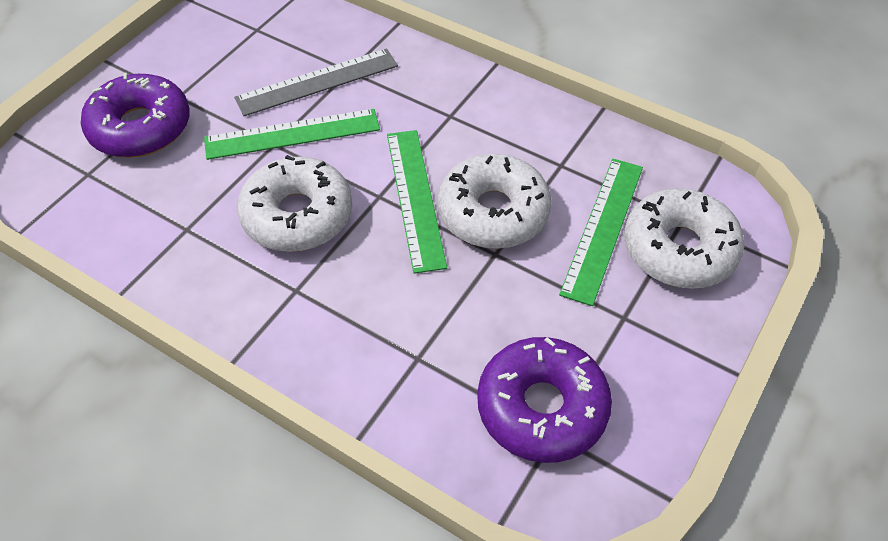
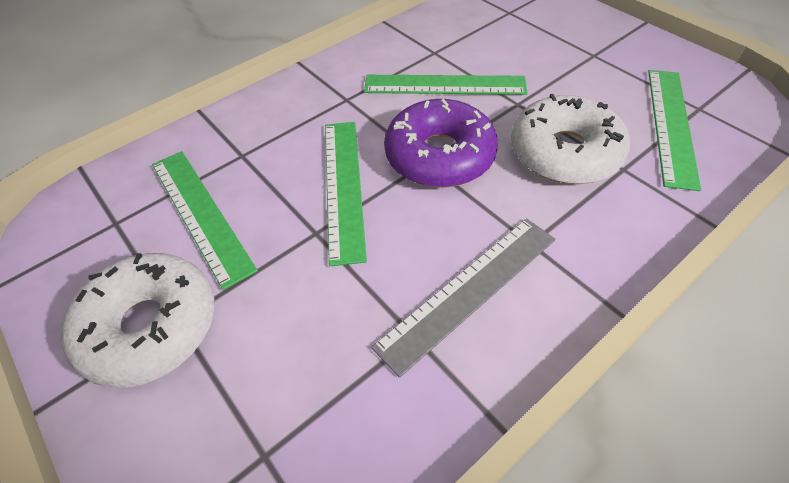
green ruler: 3 -> 4
purple donut: 2 -> 1
white donut: 3 -> 2

